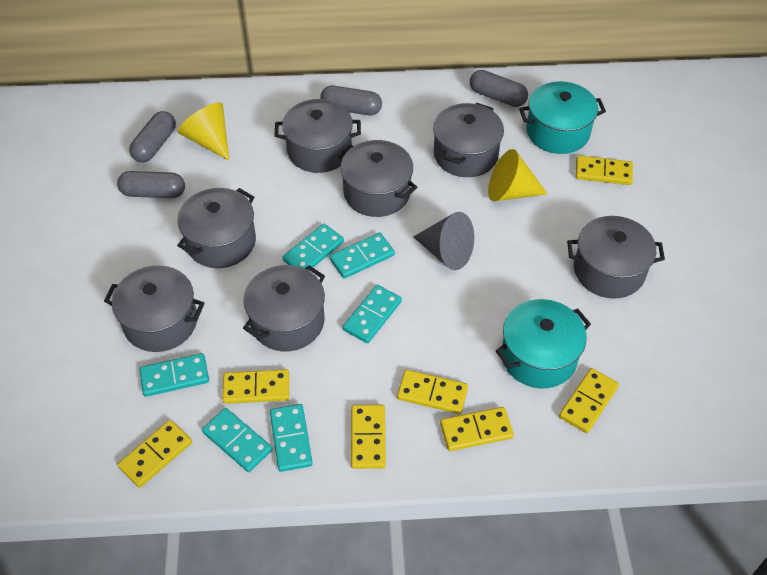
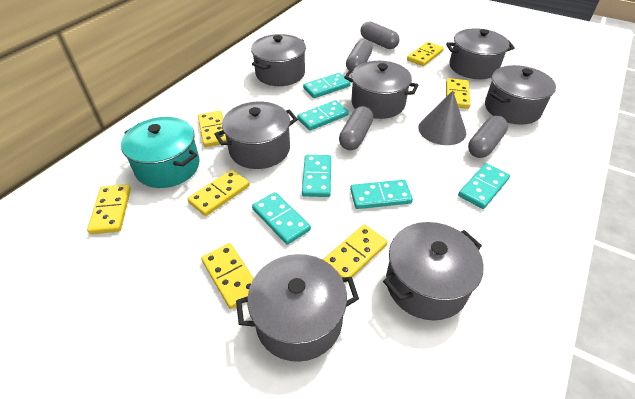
turquoise pot: 2 -> 1
yellow cone: 2 -> 0

